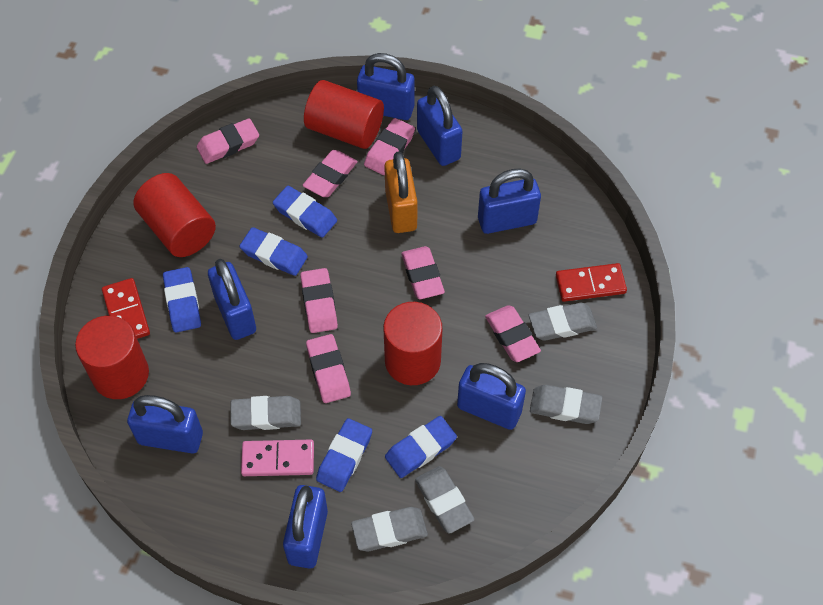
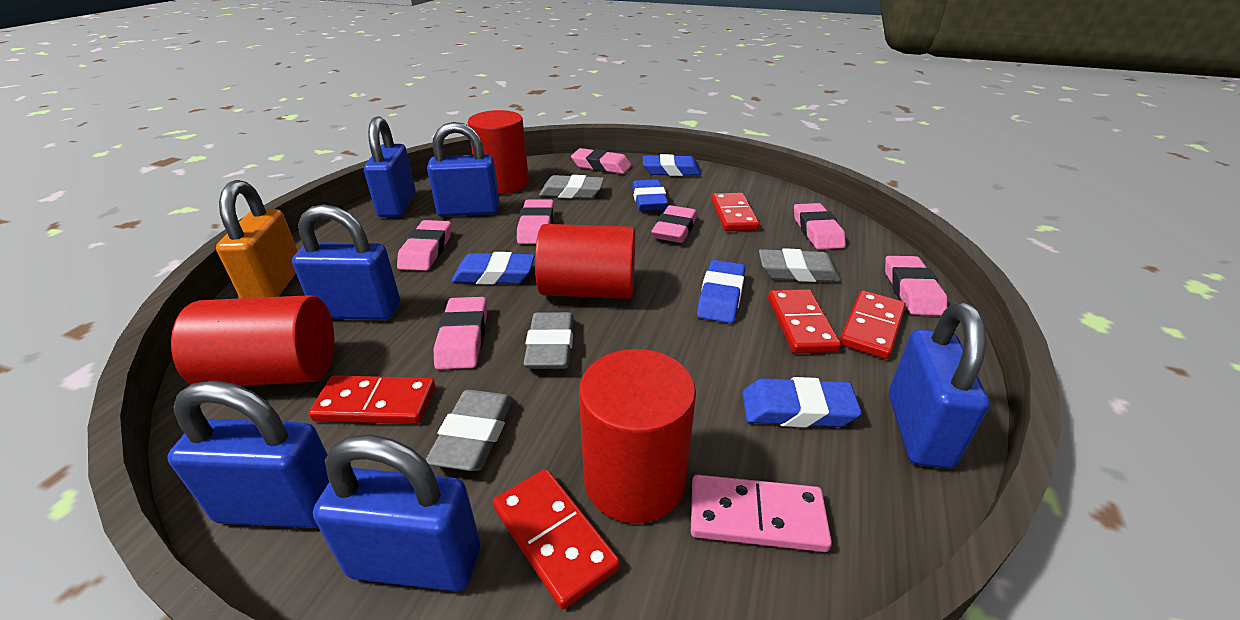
blue padlock: 7 -> 6
grey eraser: 5 -> 4
red domino: 2 -> 5

